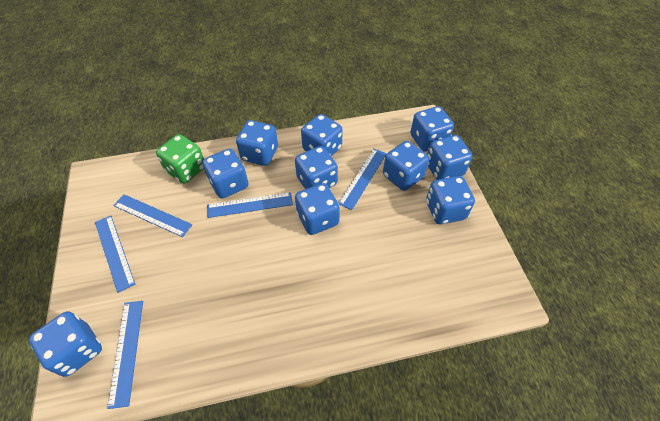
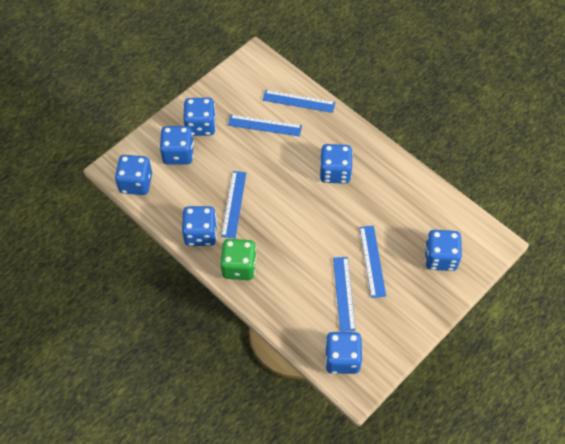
blue dice: 10 -> 7

